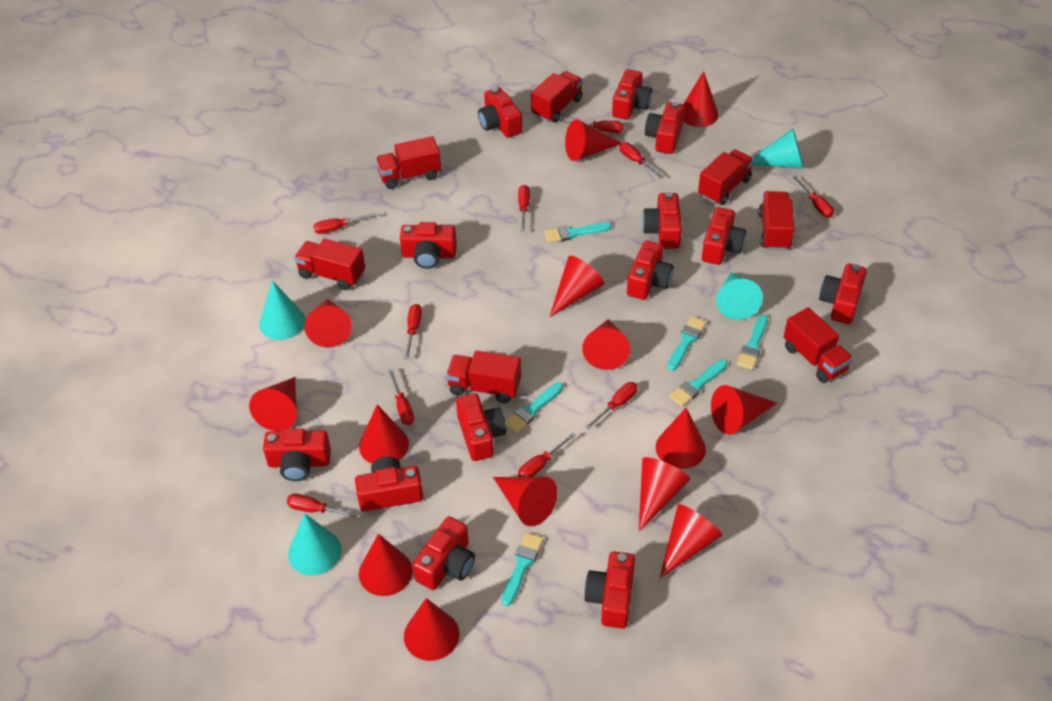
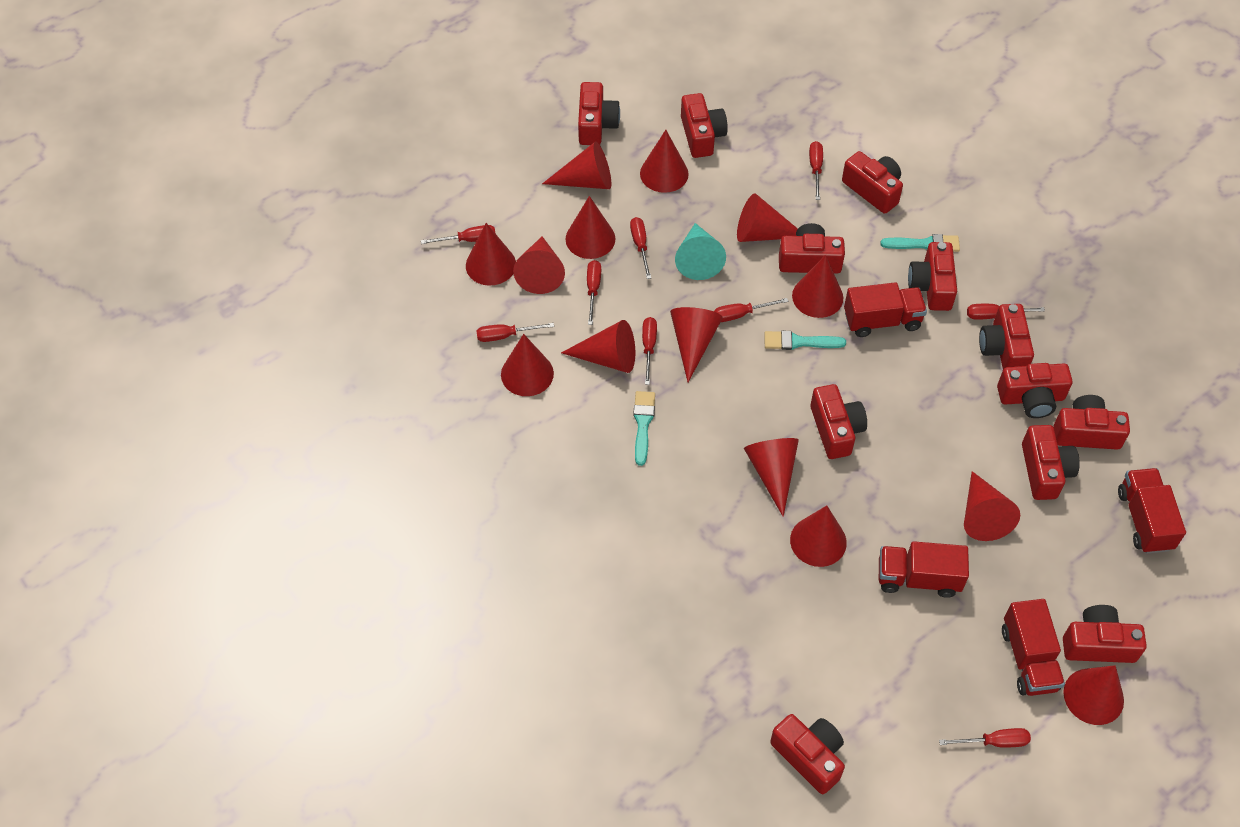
red camera: 13 -> 12
red screwdriver: 10 -> 9
red truck: 7 -> 4
turquoise brush: 6 -> 3
turquoise cone: 4 -> 1

